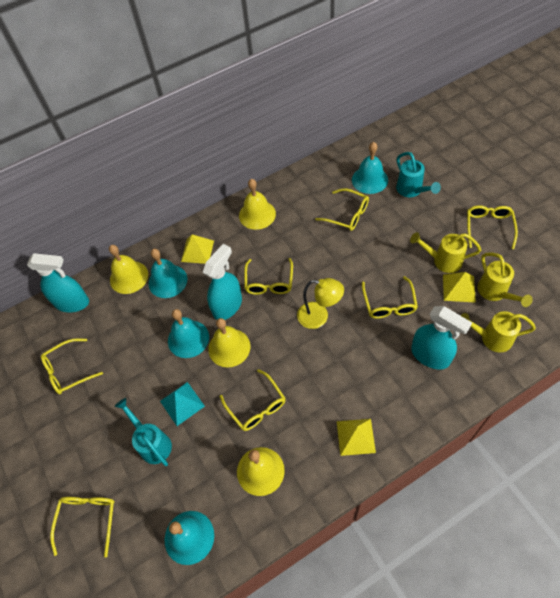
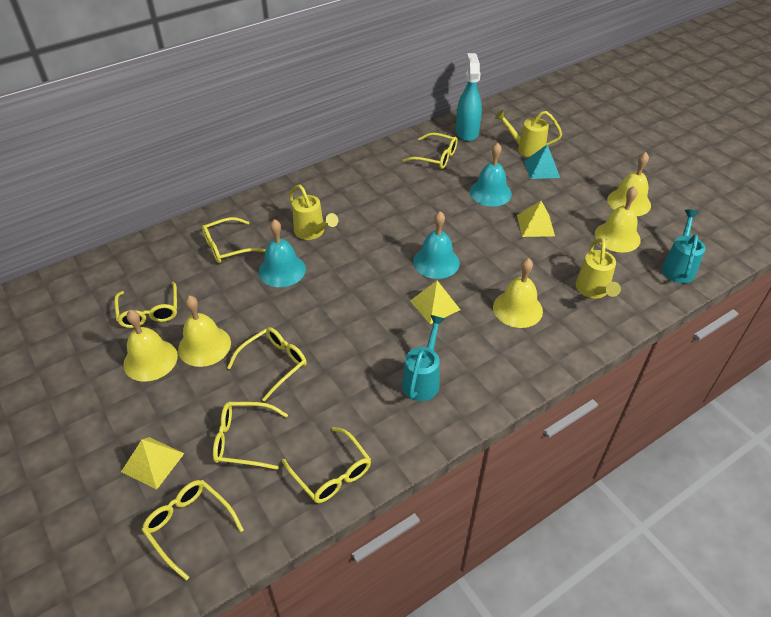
turquoise bell: 4 -> 3
turquoise spray bottle: 3 -> 1
yellow bell: 4 -> 5
yellow lamp: 1 -> 0

